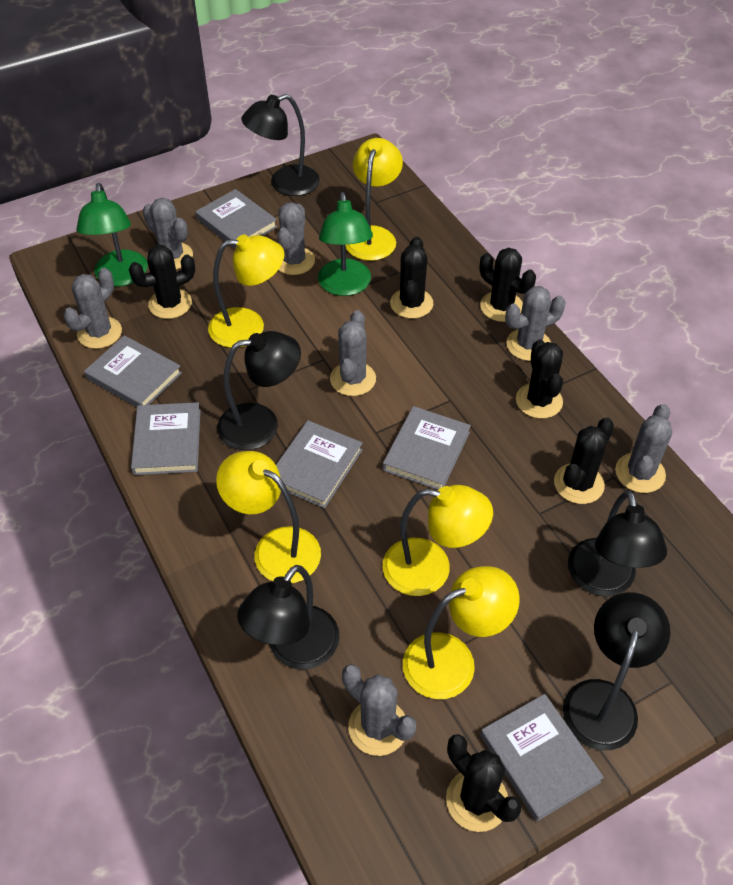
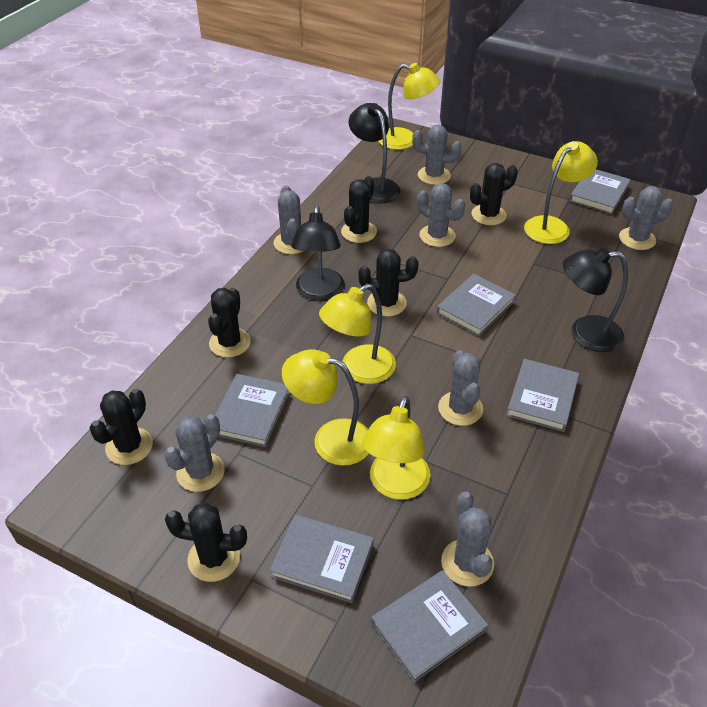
black lamp: 5 -> 3
green lamp: 2 -> 0

